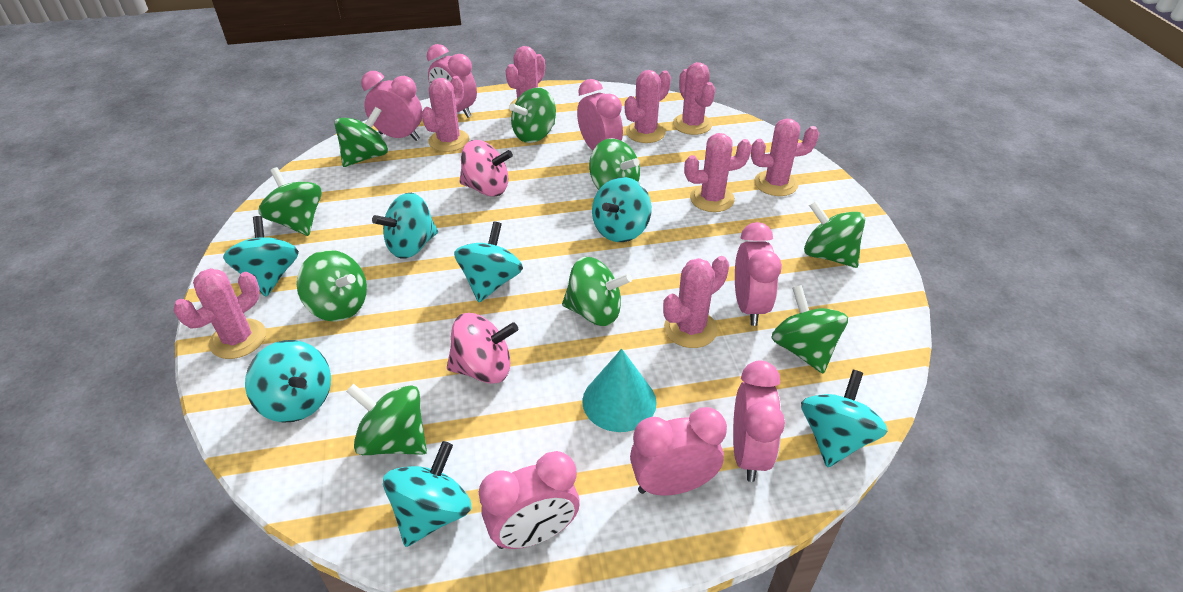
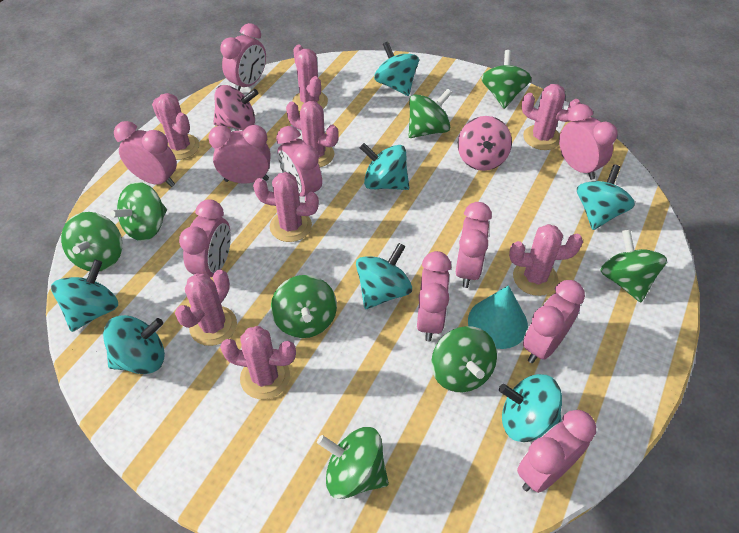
green spinning top: 9 -> 8
pink clock: 7 -> 10

